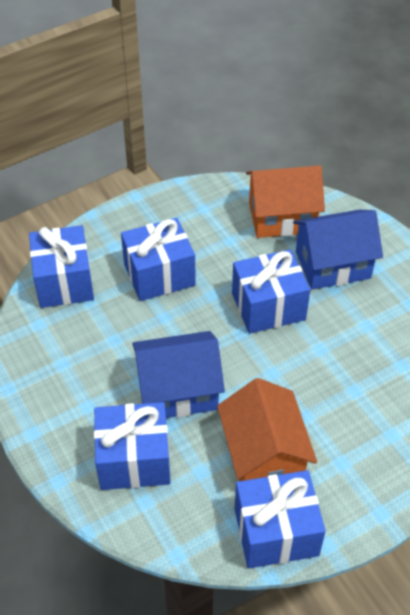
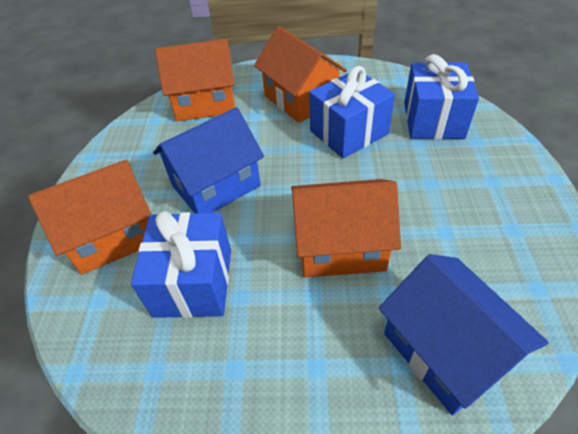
blue gift: 5 -> 3
orange house: 2 -> 4

